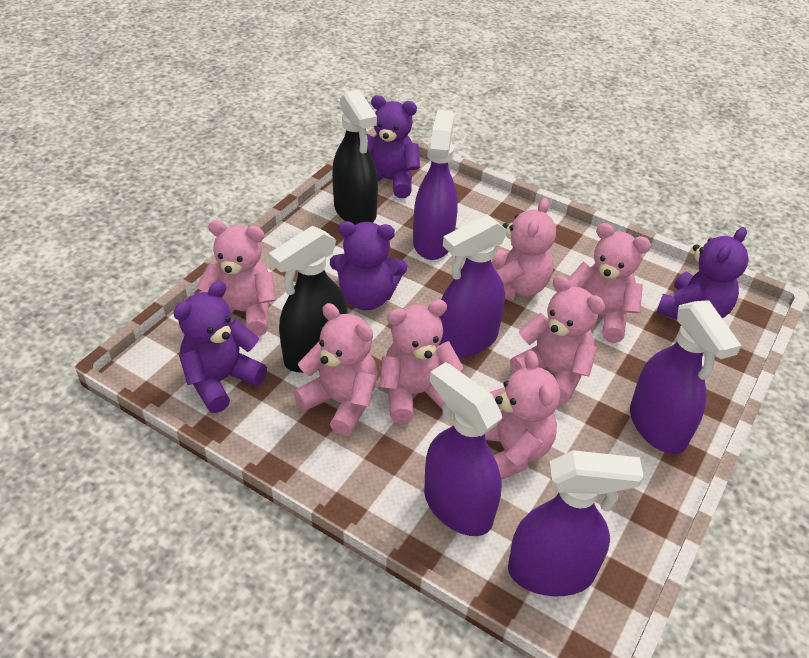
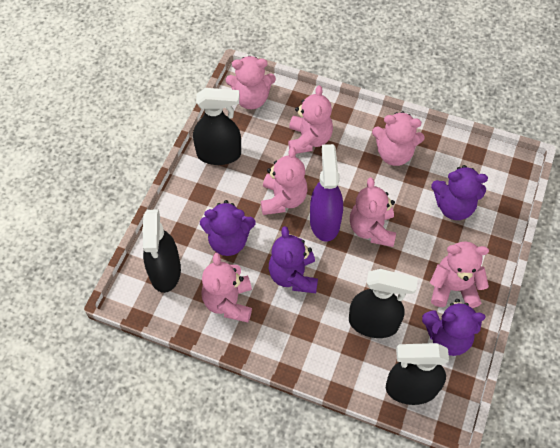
black spray bottle: 2 -> 4
purple spray bottle: 5 -> 1

